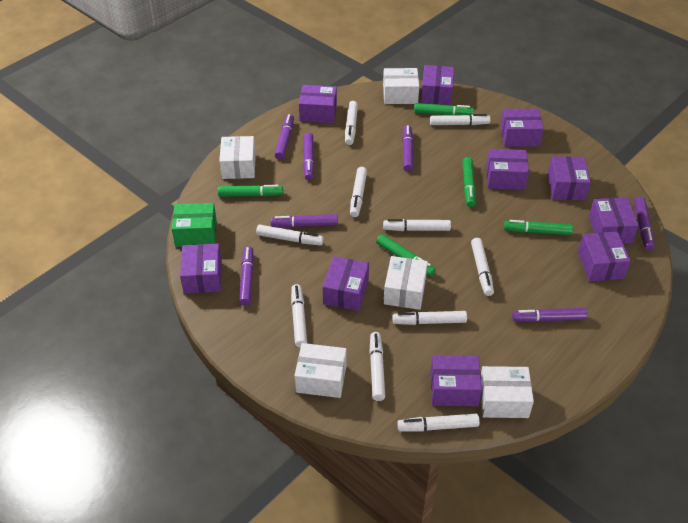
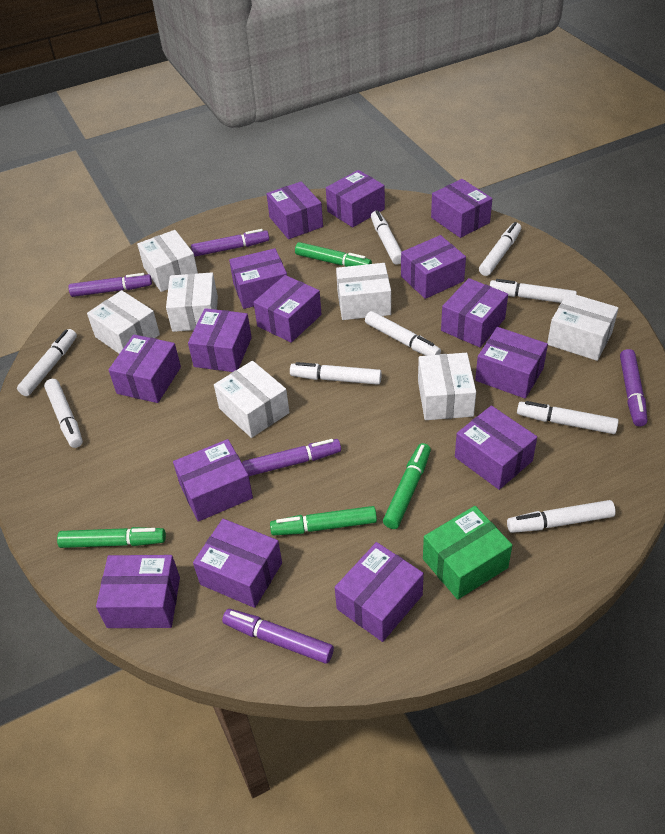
green marker: 5 -> 4
purple box: 10 -> 15
purple marker: 7 -> 5
white box: 5 -> 7
white marker: 10 -> 9

